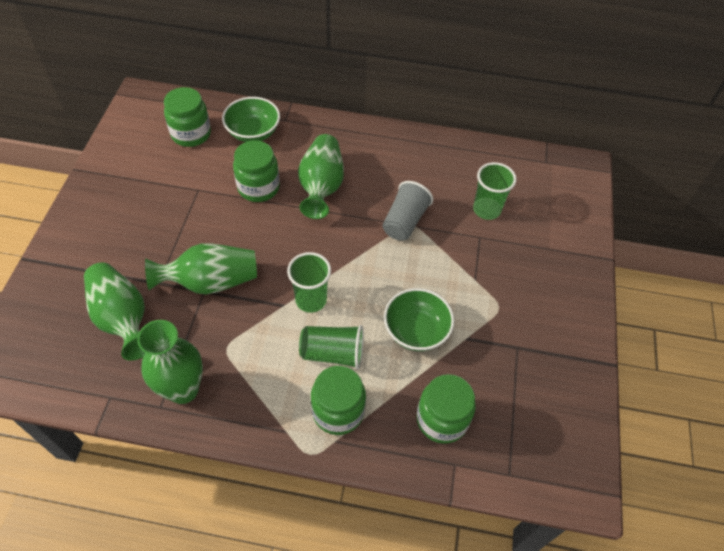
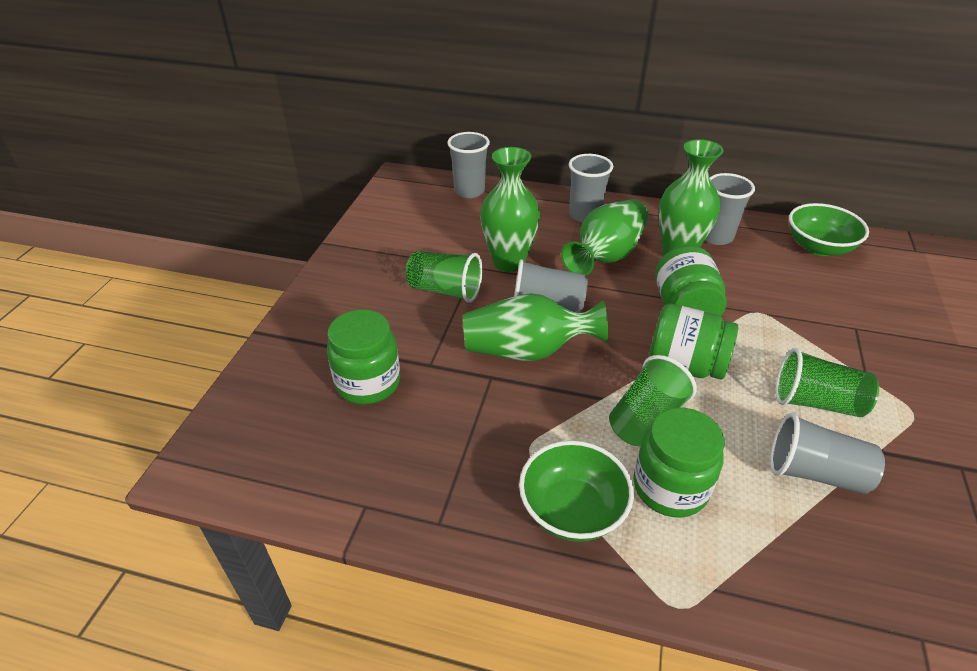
grey cup: 1 -> 5

